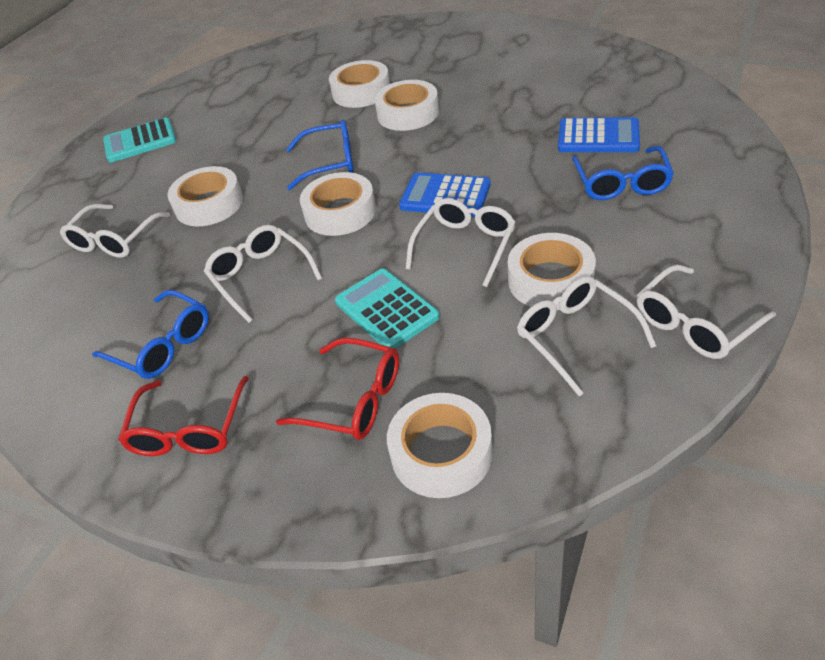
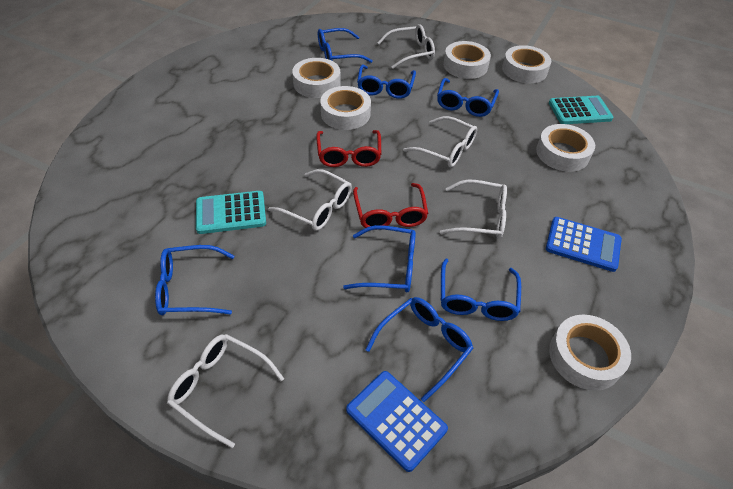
blue glasses: 3 -> 7

